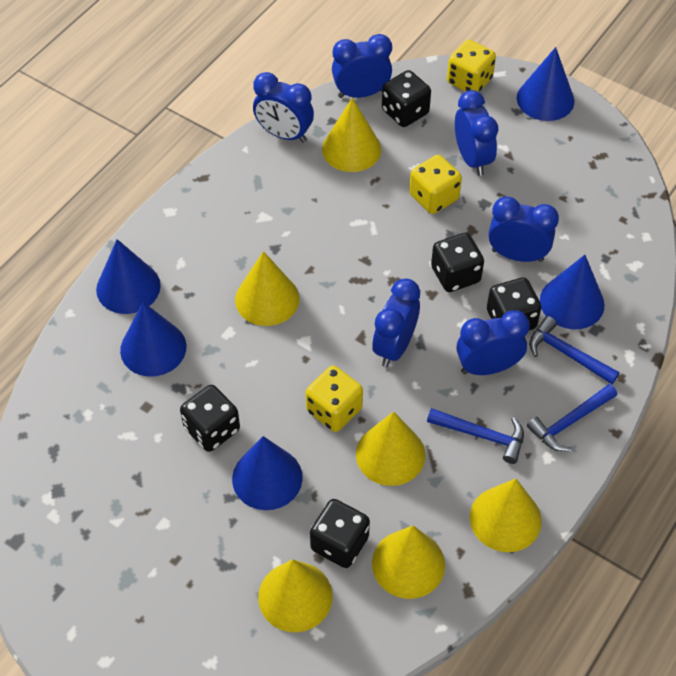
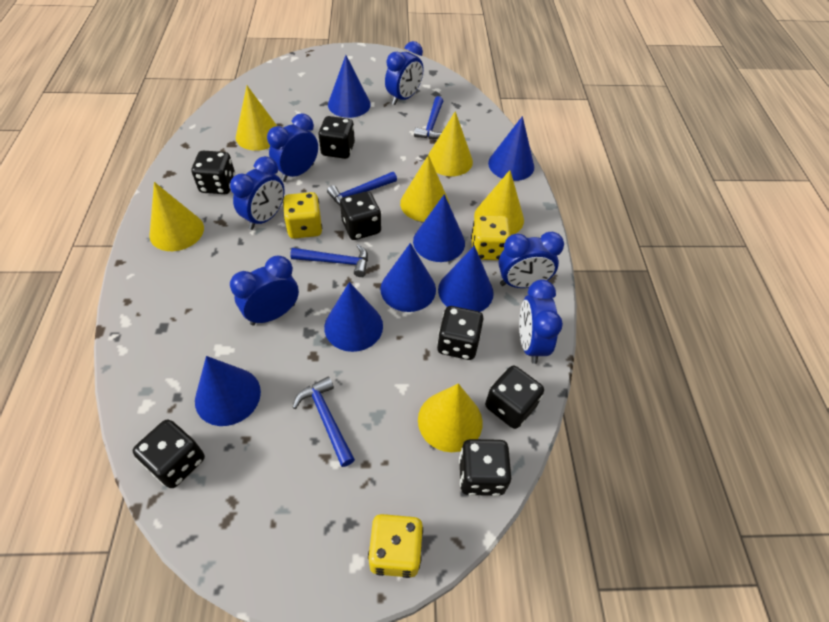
black dice: 5 -> 7
blue cone: 5 -> 7
blue hammer: 3 -> 4

